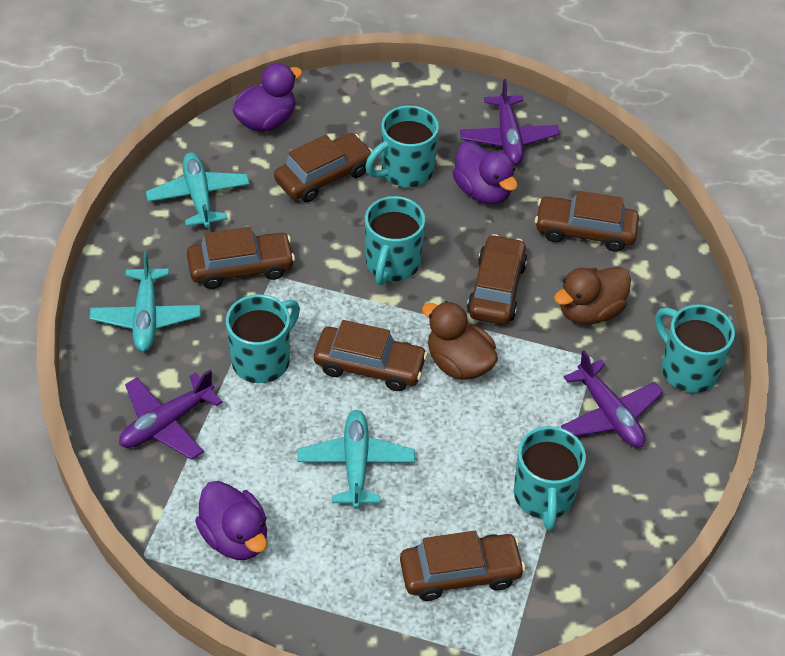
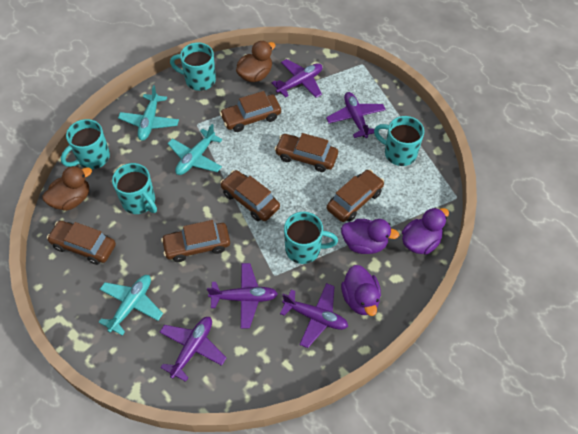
purple plane: 3 -> 5

